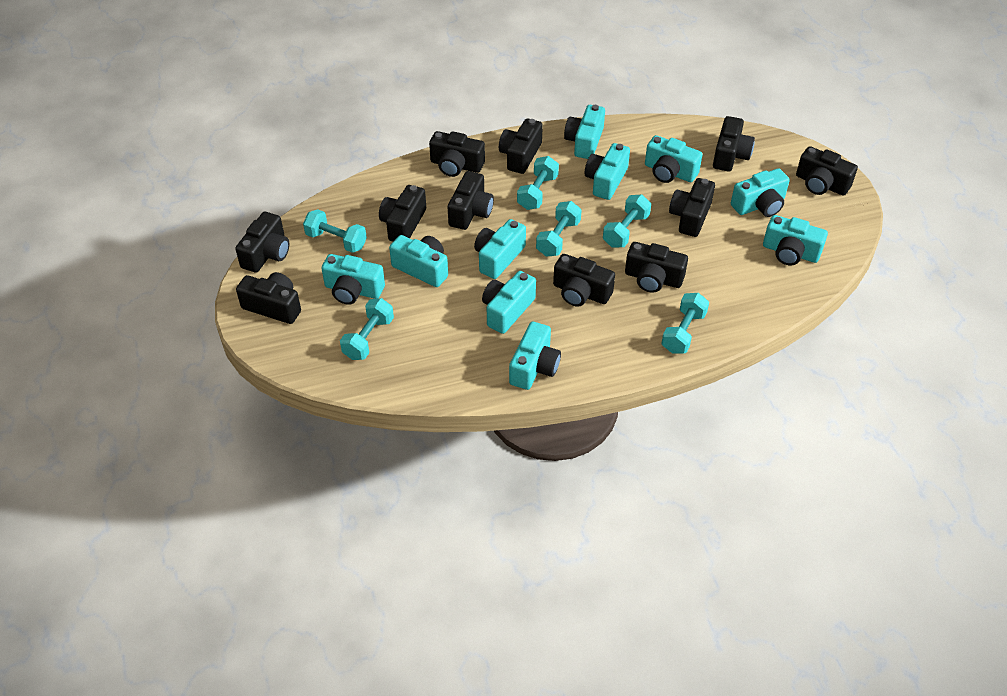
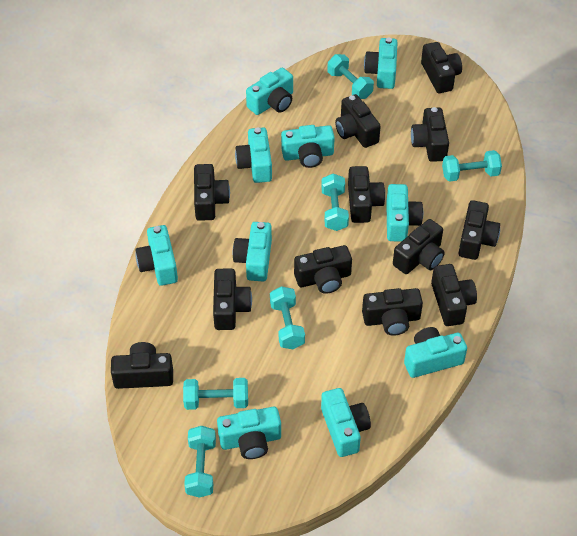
black camera: 11 -> 12

